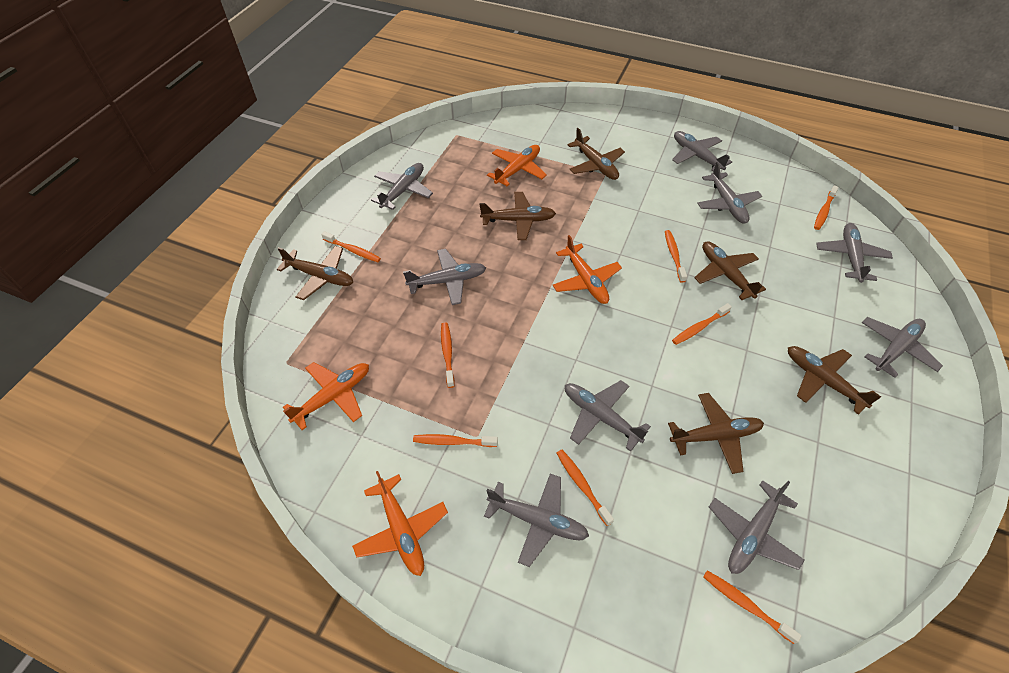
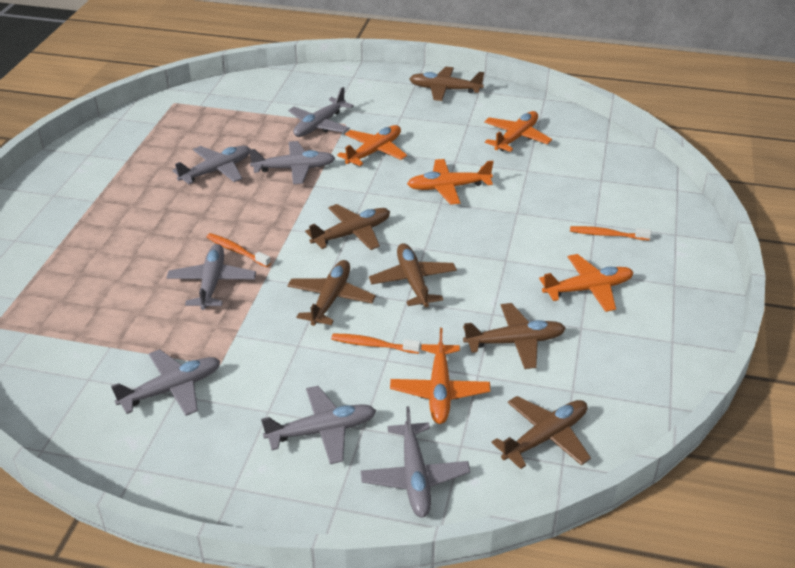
grey plane: 9 -> 7
orange plane: 4 -> 5
orange toothbrush: 8 -> 3

